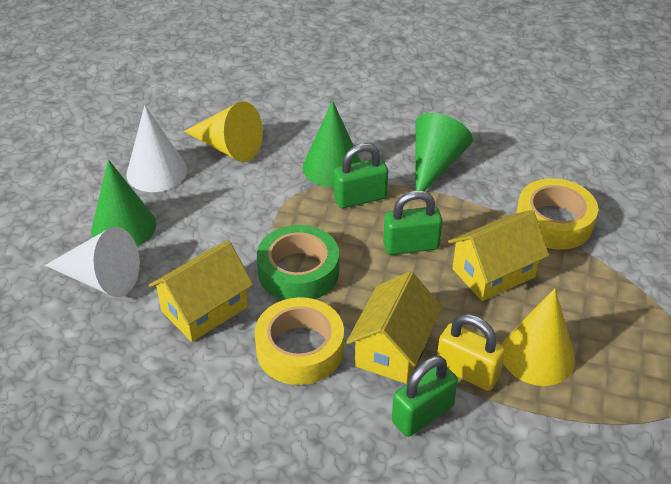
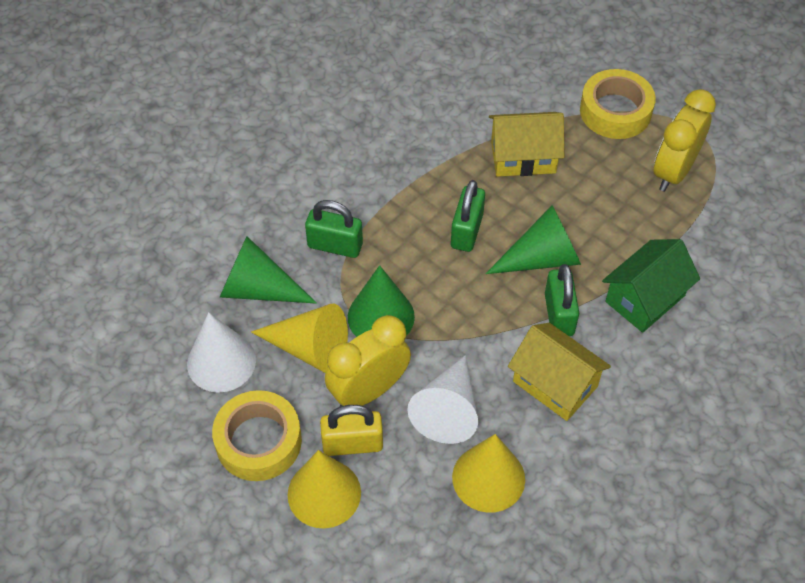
green house: 0 -> 1
green tape: 1 -> 0
yellow clock: 0 -> 2
yellow cone: 2 -> 3
yellow house: 3 -> 2

